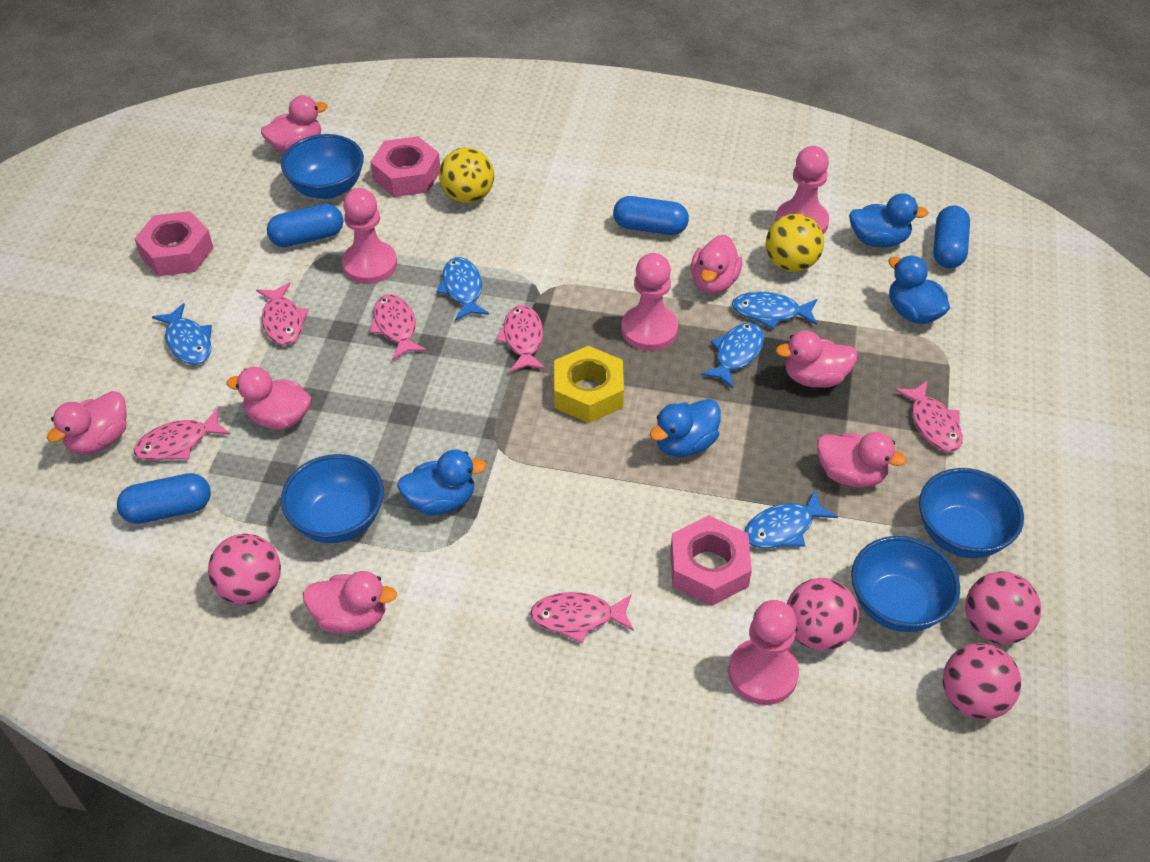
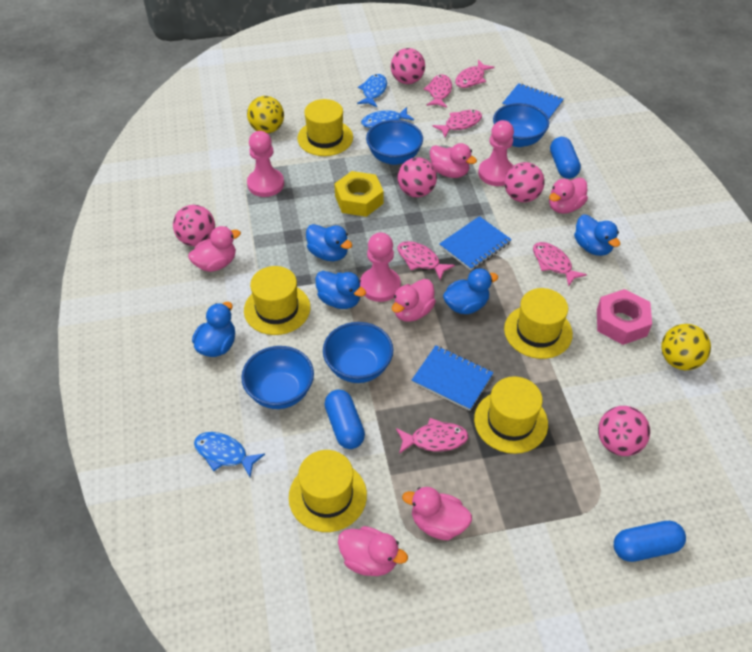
blue capsule: 4 -> 3
blue duck: 4 -> 5
blue fish: 5 -> 3
blue notebook: 0 -> 3
pink ball: 4 -> 5
pink duck: 7 -> 6
pink nut: 3 -> 1
pink pawn: 4 -> 3
yellow hat: 0 -> 5

